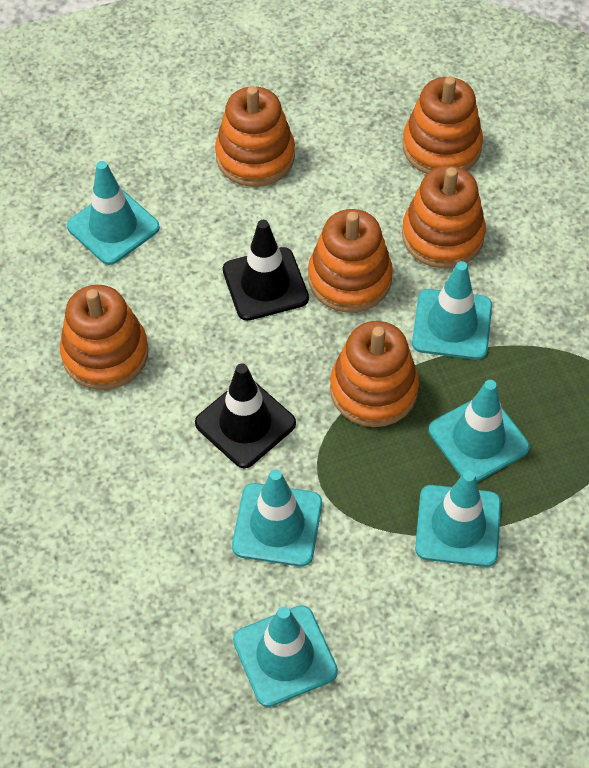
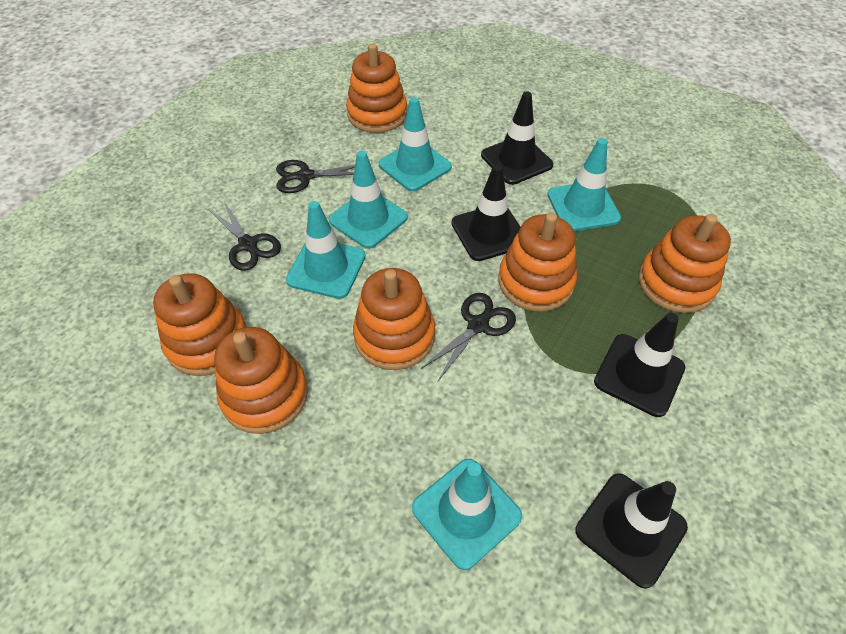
black scissors: 0 -> 3
black traffic cone: 2 -> 4
turquoise traffic cone: 6 -> 5

